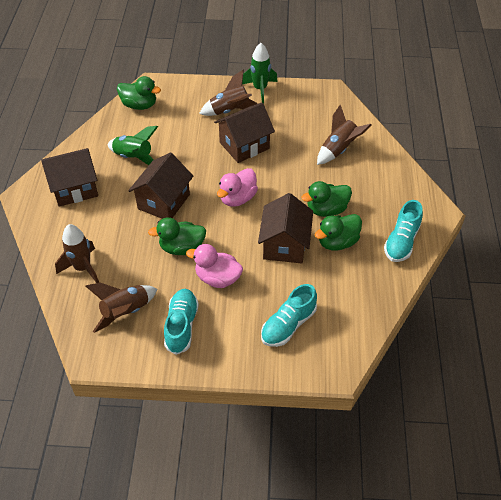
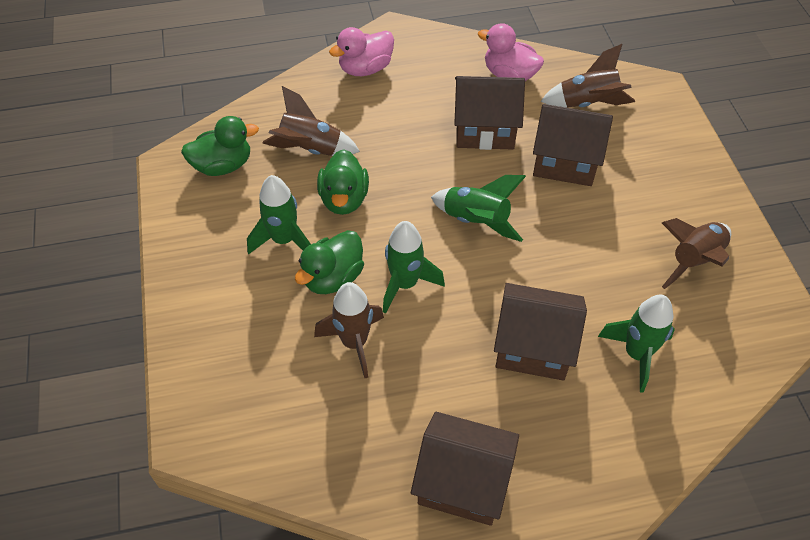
green duck: 4 -> 3
green rocket: 2 -> 4
turquoise shoe: 3 -> 0

